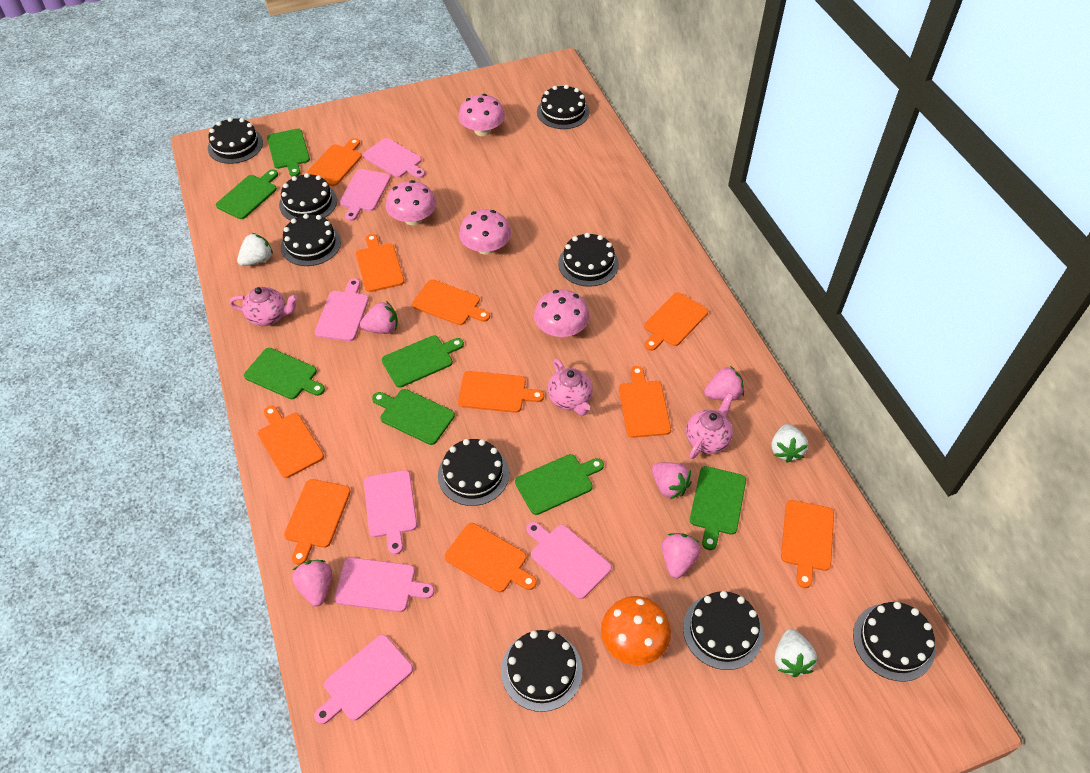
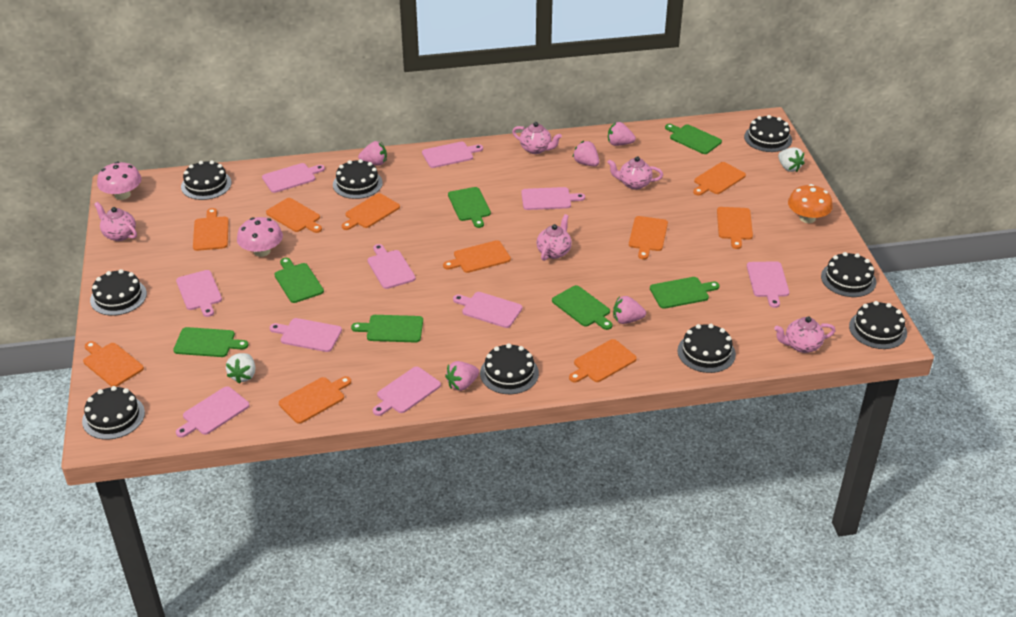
pink cutting board: 7 -> 10
pink mushroom: 4 -> 2
pink teapot: 3 -> 5
white strawberry: 3 -> 2

